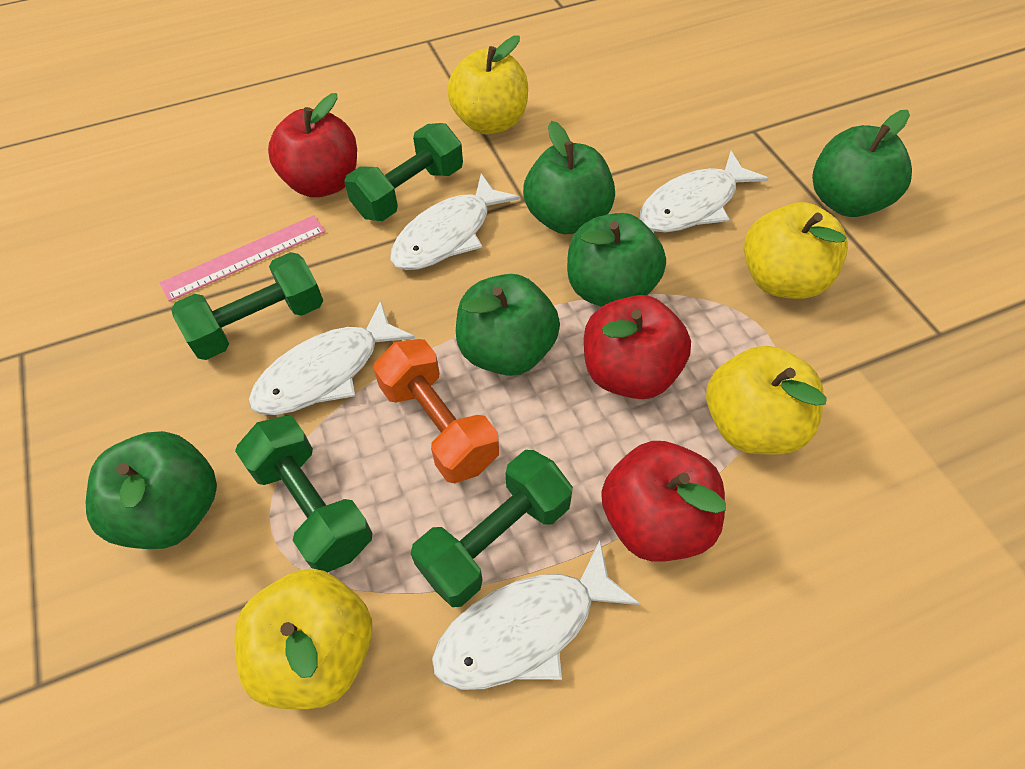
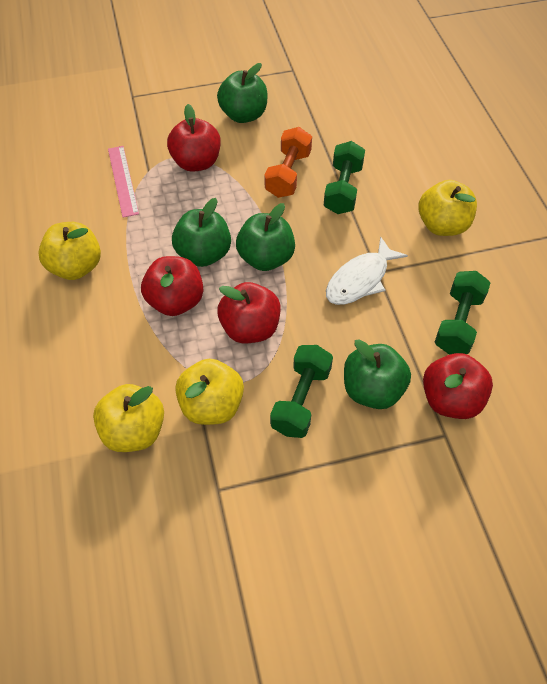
green apple: 5 -> 4
green dumbbell: 4 -> 3
red apple: 3 -> 4
white fish: 4 -> 1

